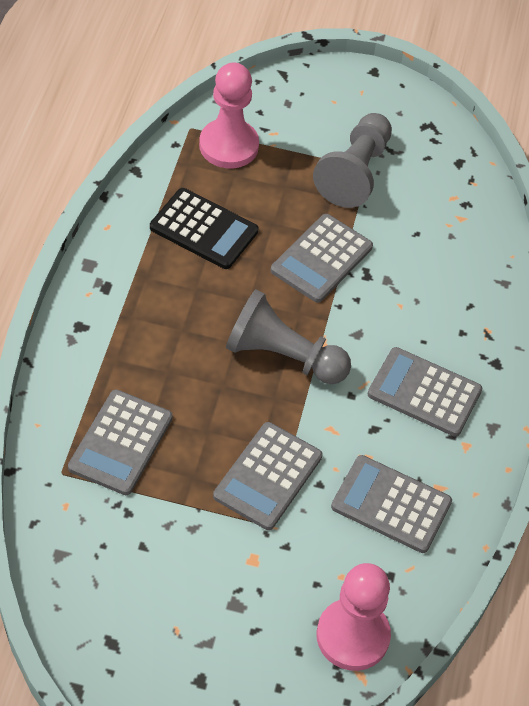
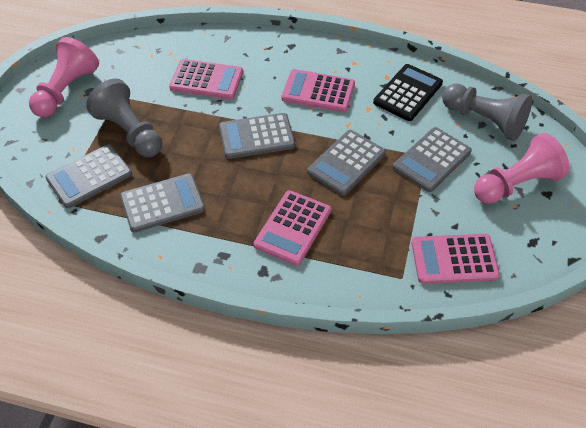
pink calculator: 0 -> 4

